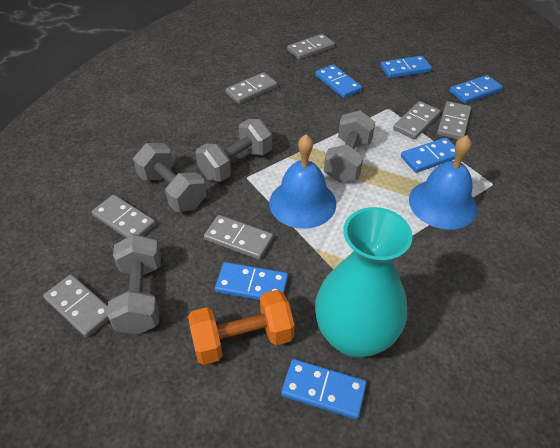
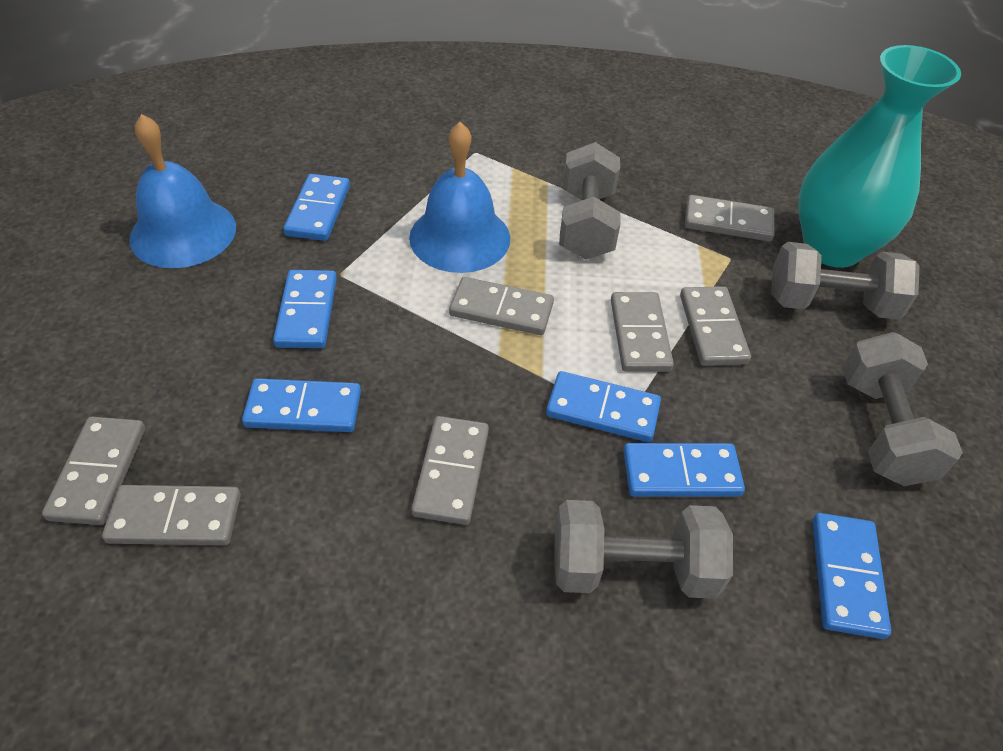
orange dumbbell: 1 -> 0

